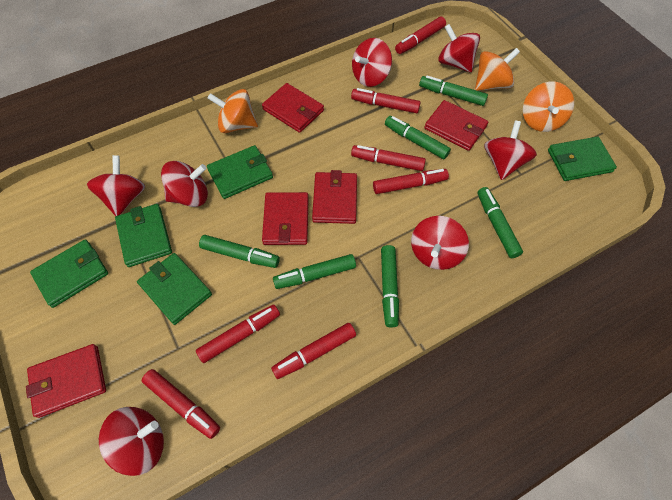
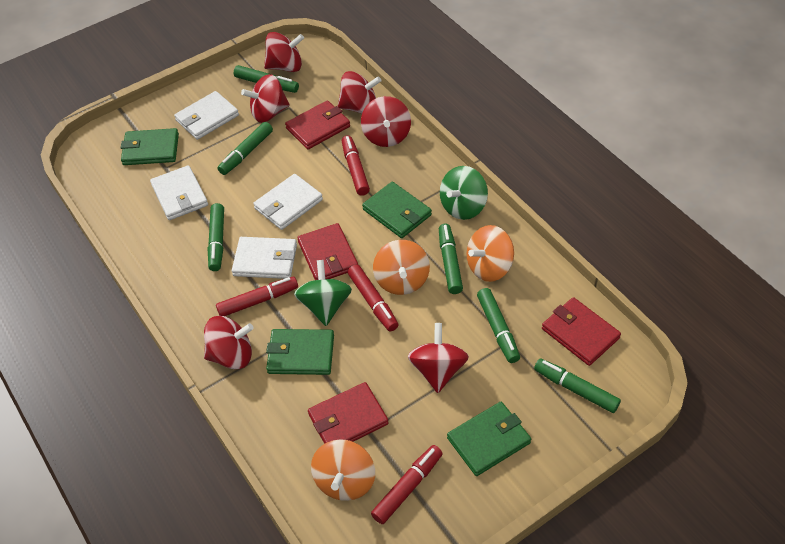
green spinning top: 0 -> 2
green wallet: 5 -> 4
red marker: 7 -> 4
red spinning top: 7 -> 6
red wallet: 5 -> 4
white wallet: 0 -> 4

